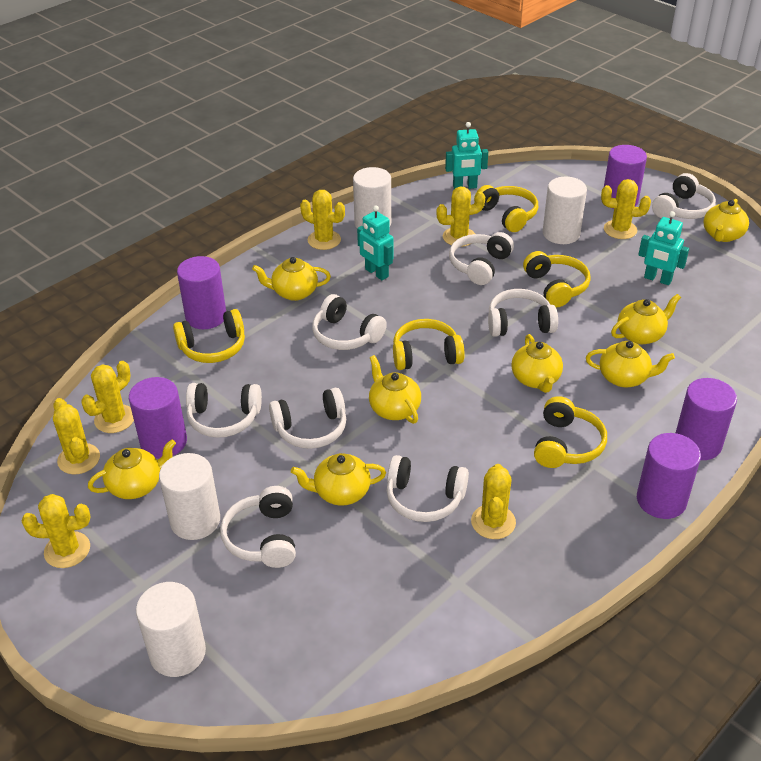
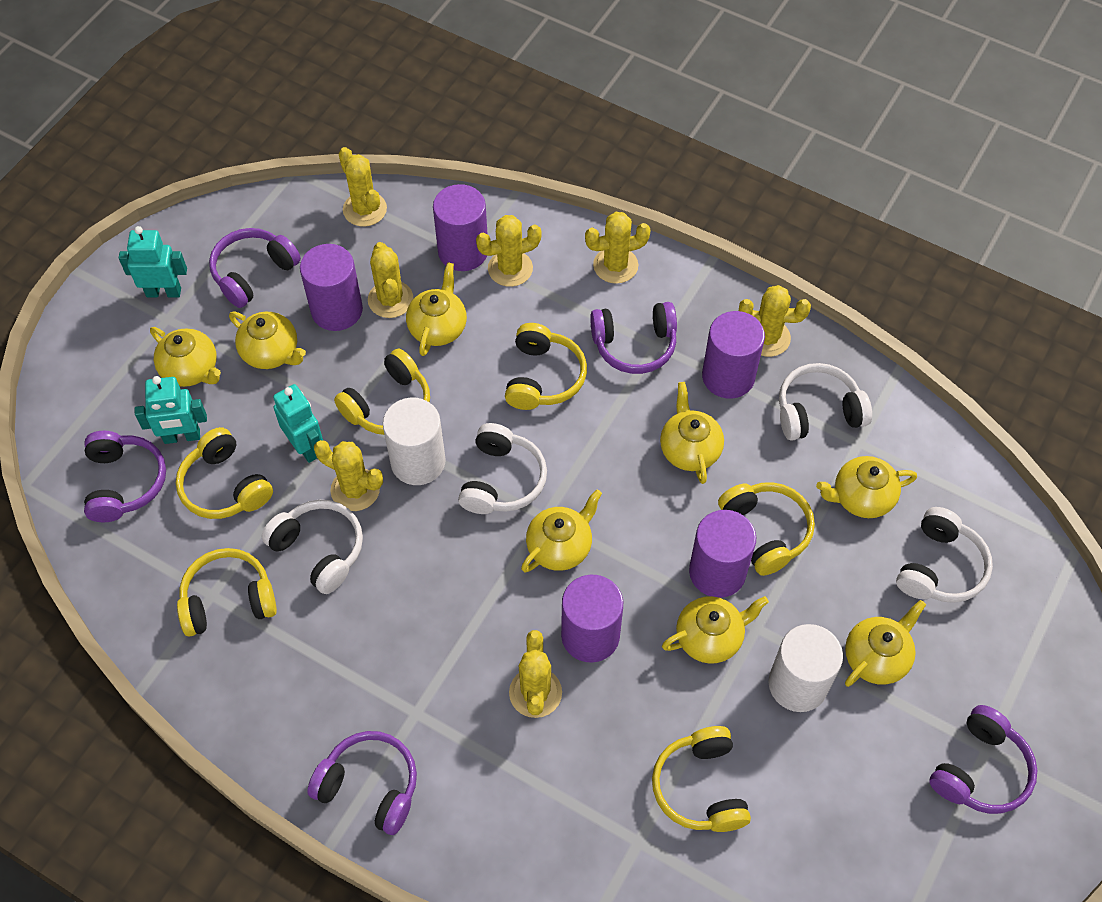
purple headphones: 0 -> 5
white cylinder: 4 -> 2
white headphones: 8 -> 4
yellow headphones: 5 -> 6

